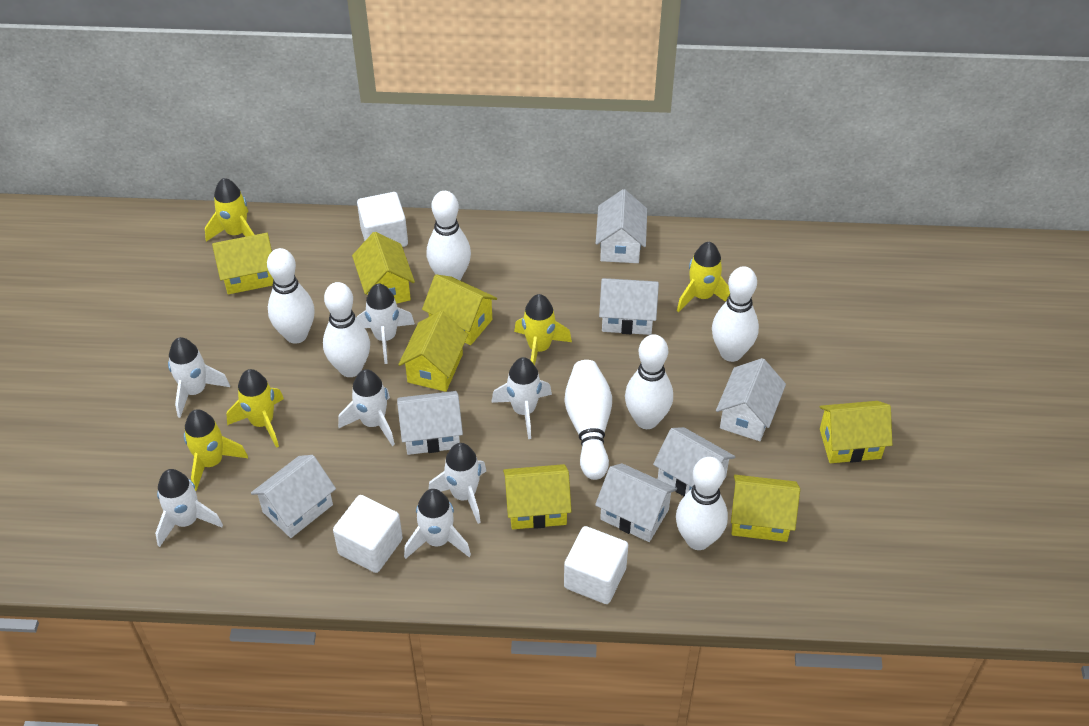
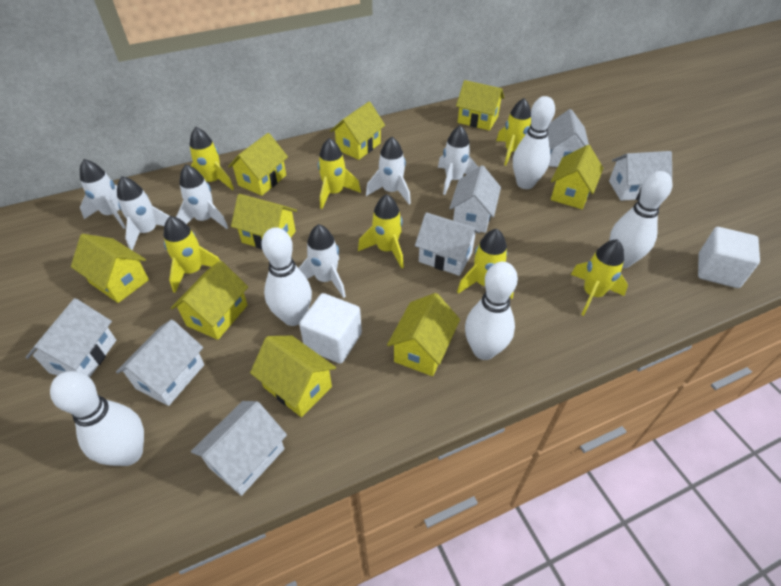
white bowling pin: 7 -> 5
white cube: 3 -> 2
white rocket: 7 -> 6
yellow house: 7 -> 9
yellow rocket: 5 -> 7

